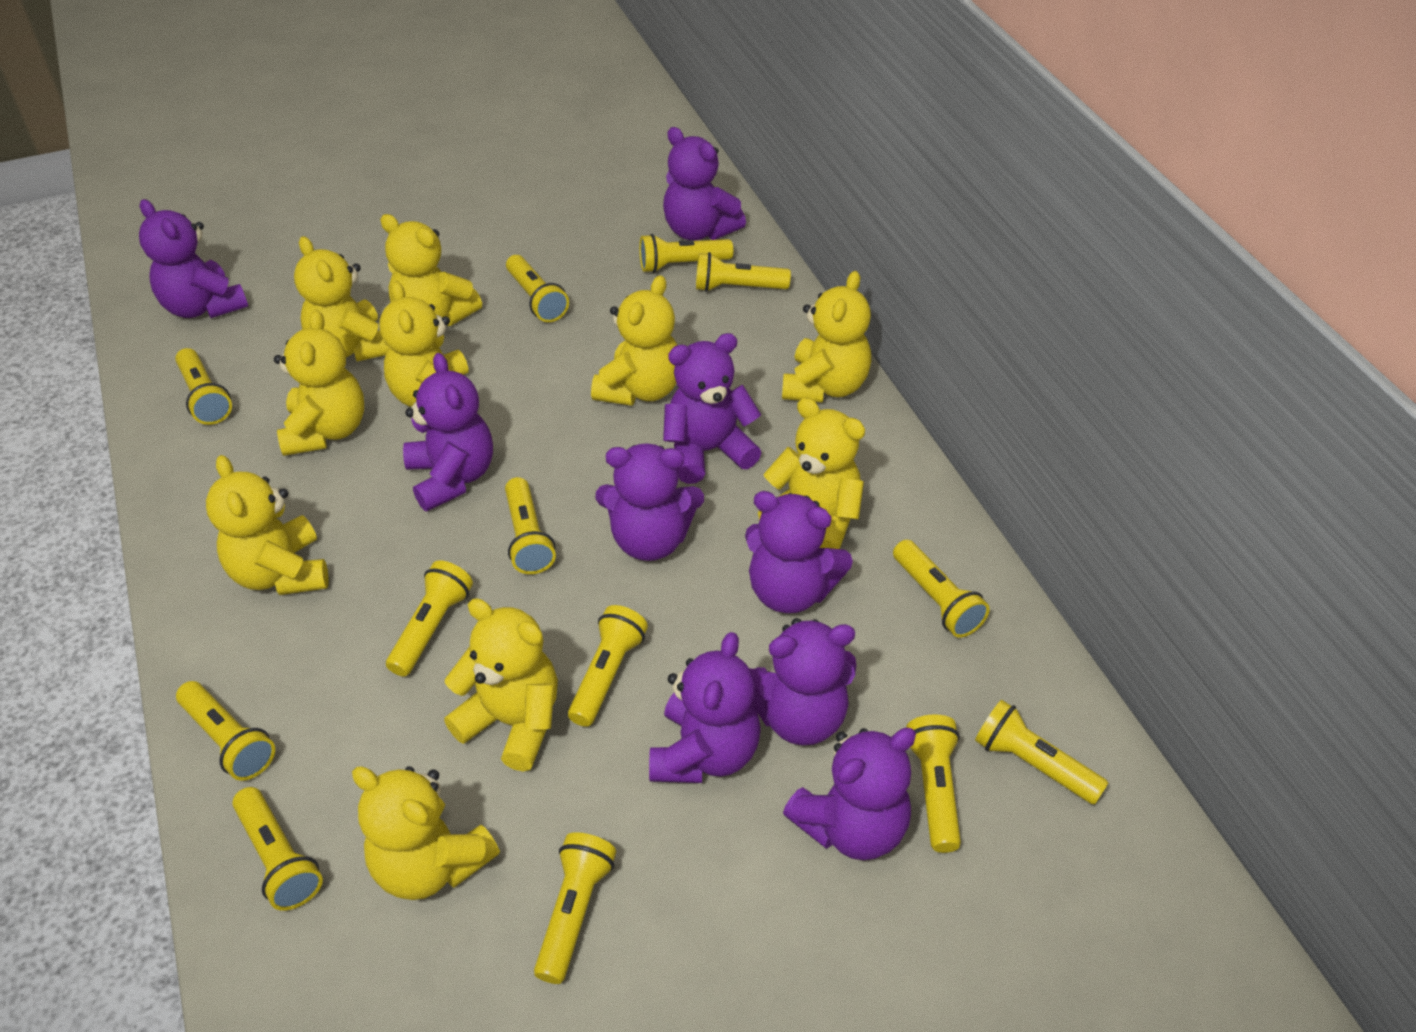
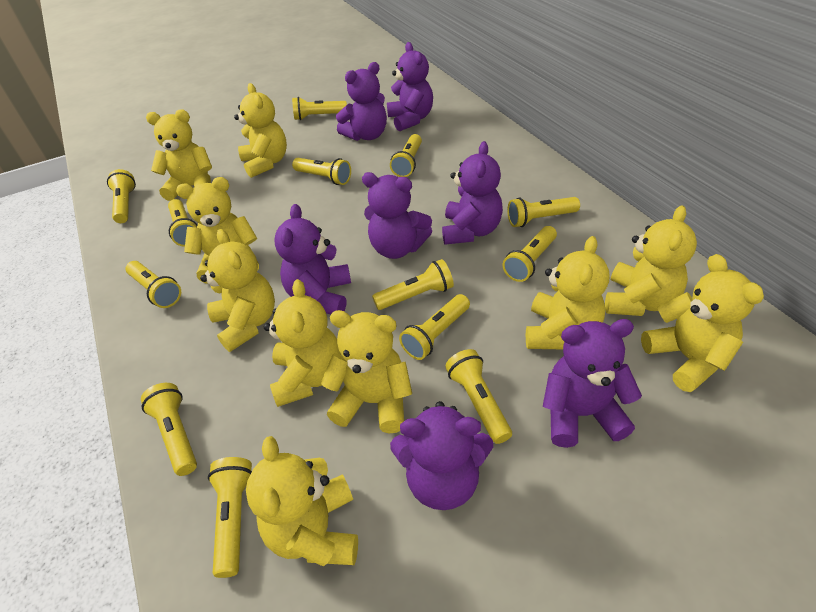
purple teddy bear: 9 -> 7

